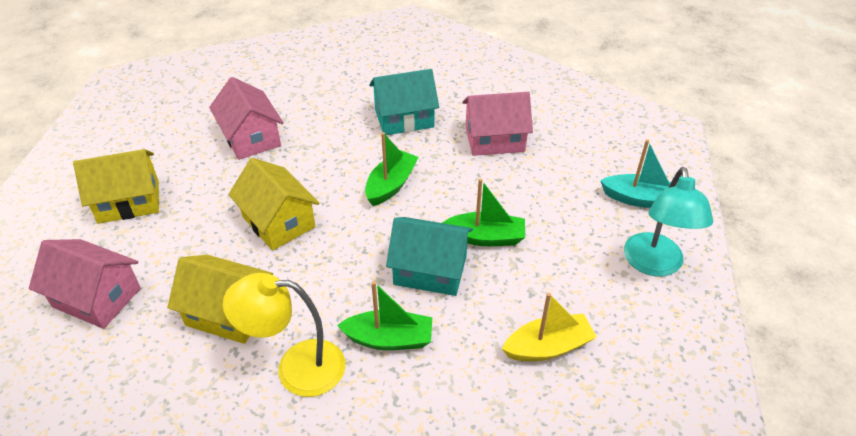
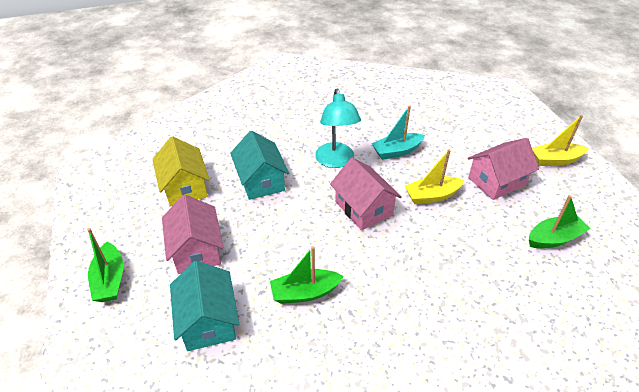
yellow boat: 1 -> 2
yellow house: 3 -> 1
yellow lamp: 1 -> 0

